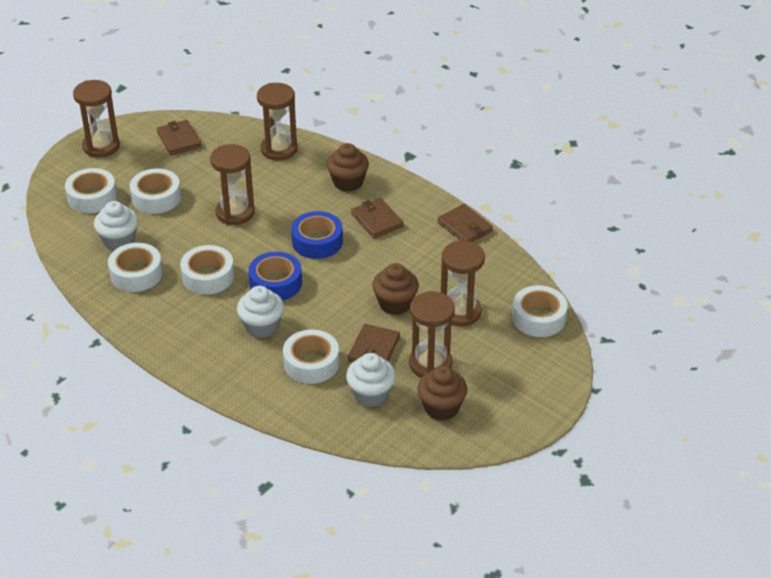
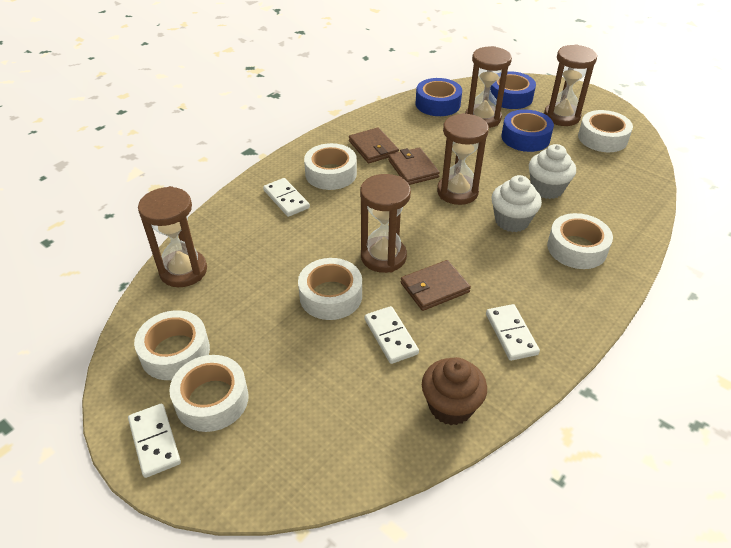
blue tape: 2 -> 3
brown cupcake: 3 -> 1
brown wallet: 4 -> 3
white cupcake: 3 -> 2
white domino: 0 -> 4

